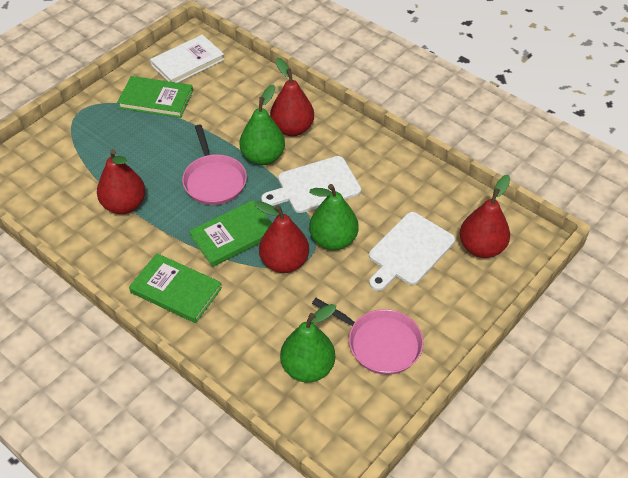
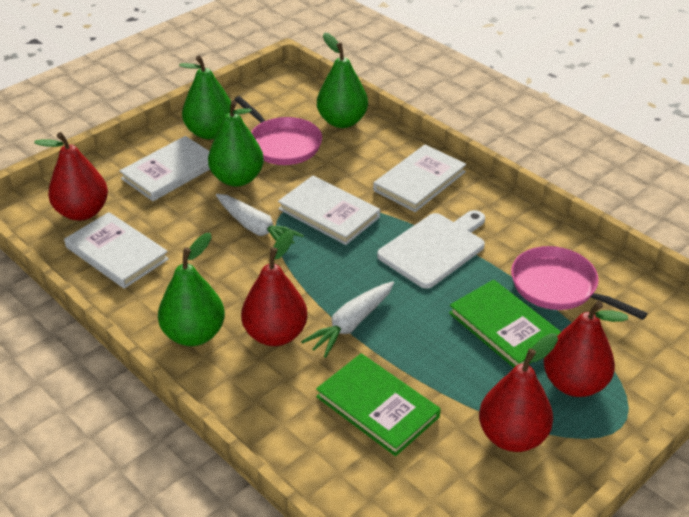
green book: 3 -> 2
green pear: 3 -> 4
white book: 1 -> 4
white carrot: 0 -> 2
white cutting board: 2 -> 1

